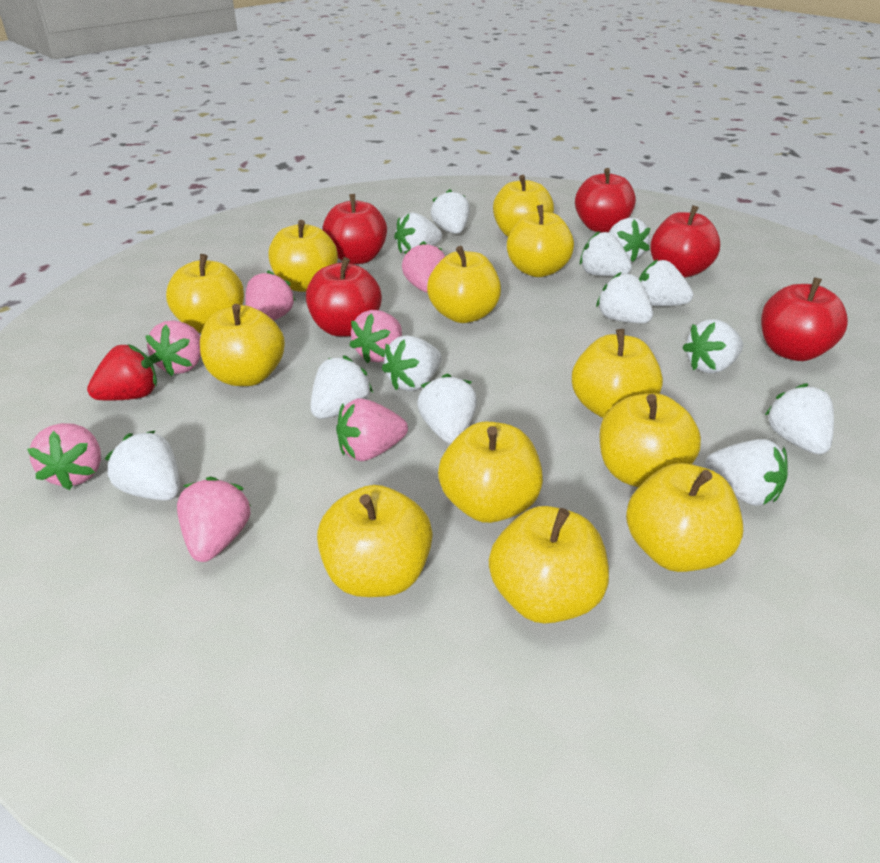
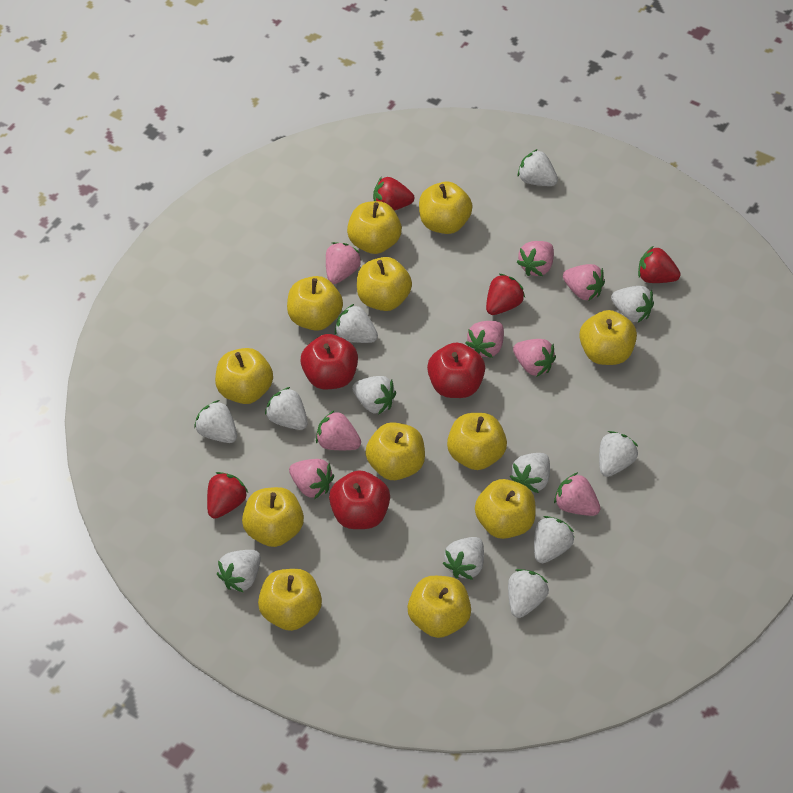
pink strawberry: 7 -> 8
red apple: 5 -> 3
red strawberry: 1 -> 4
white strawberry: 13 -> 12

